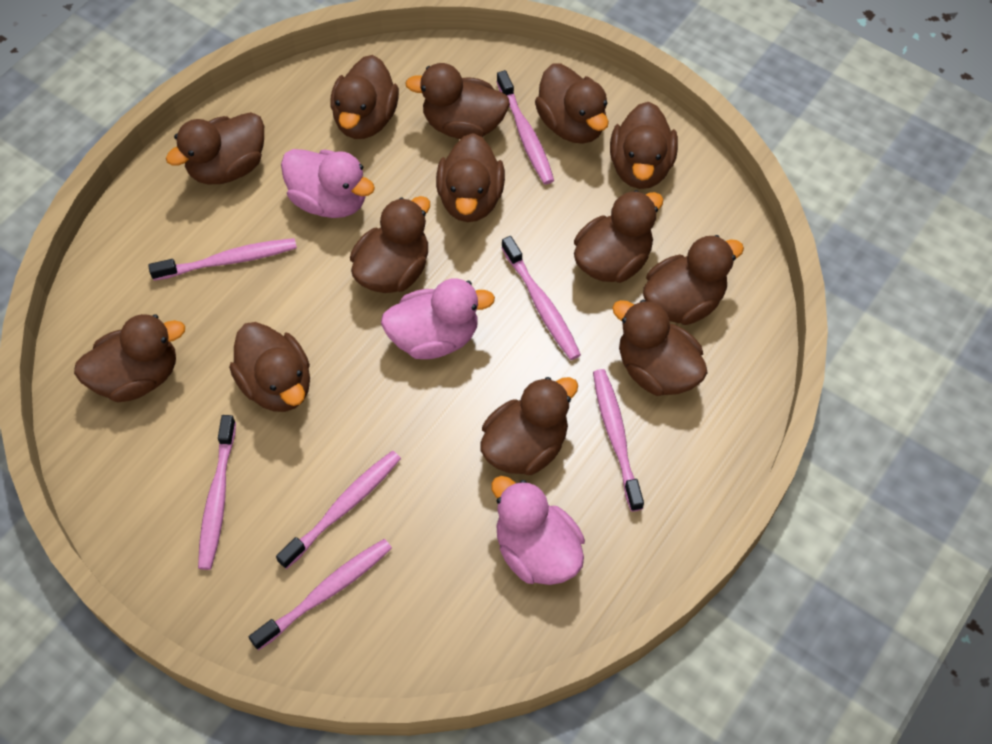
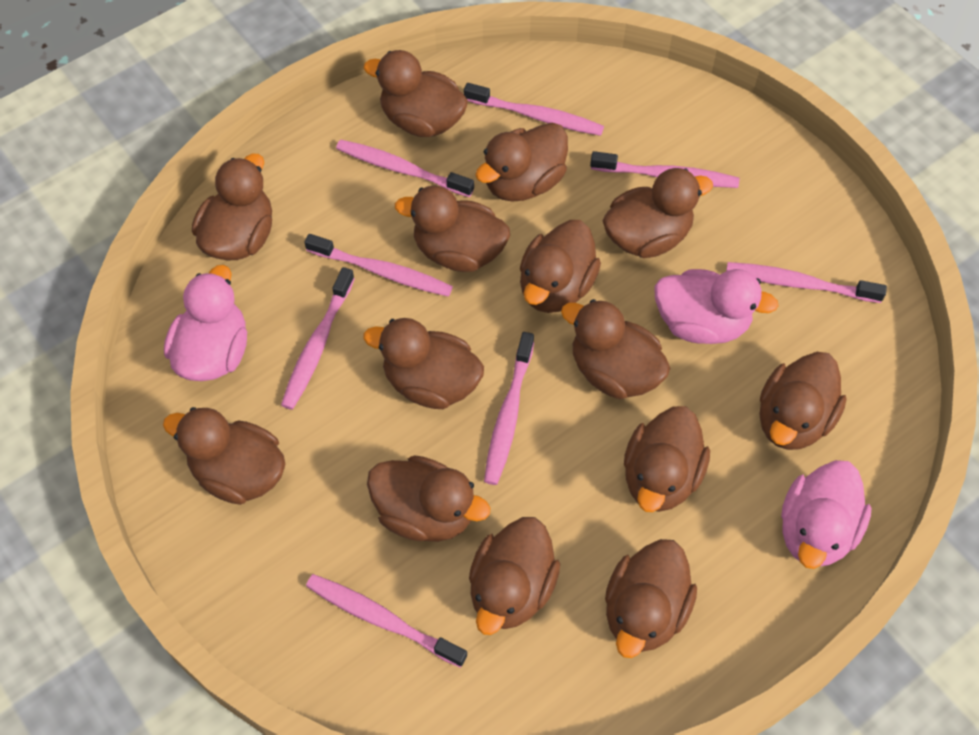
brown duck: 13 -> 14
pink toothbrush: 7 -> 8

